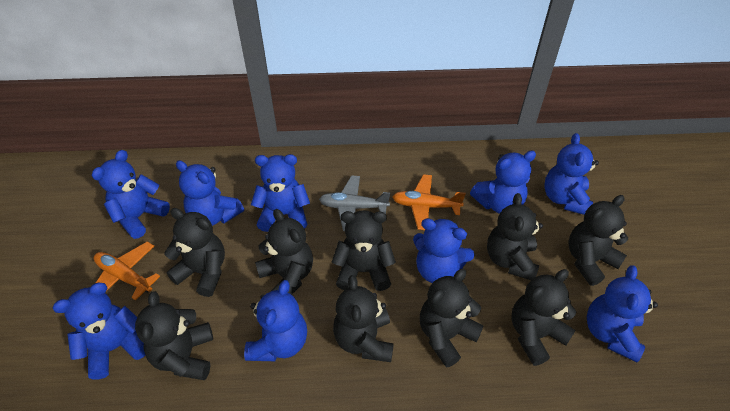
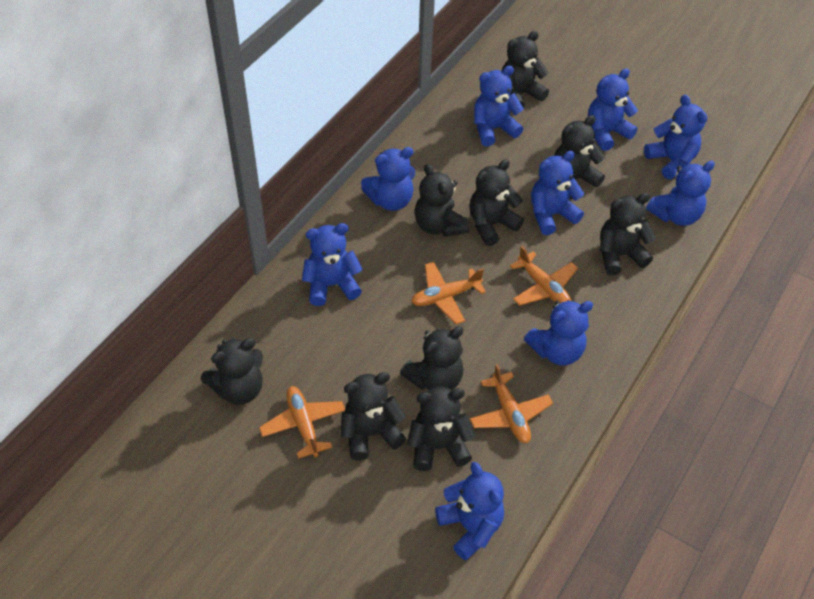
grey plane: 1 -> 0
orange plane: 2 -> 4

